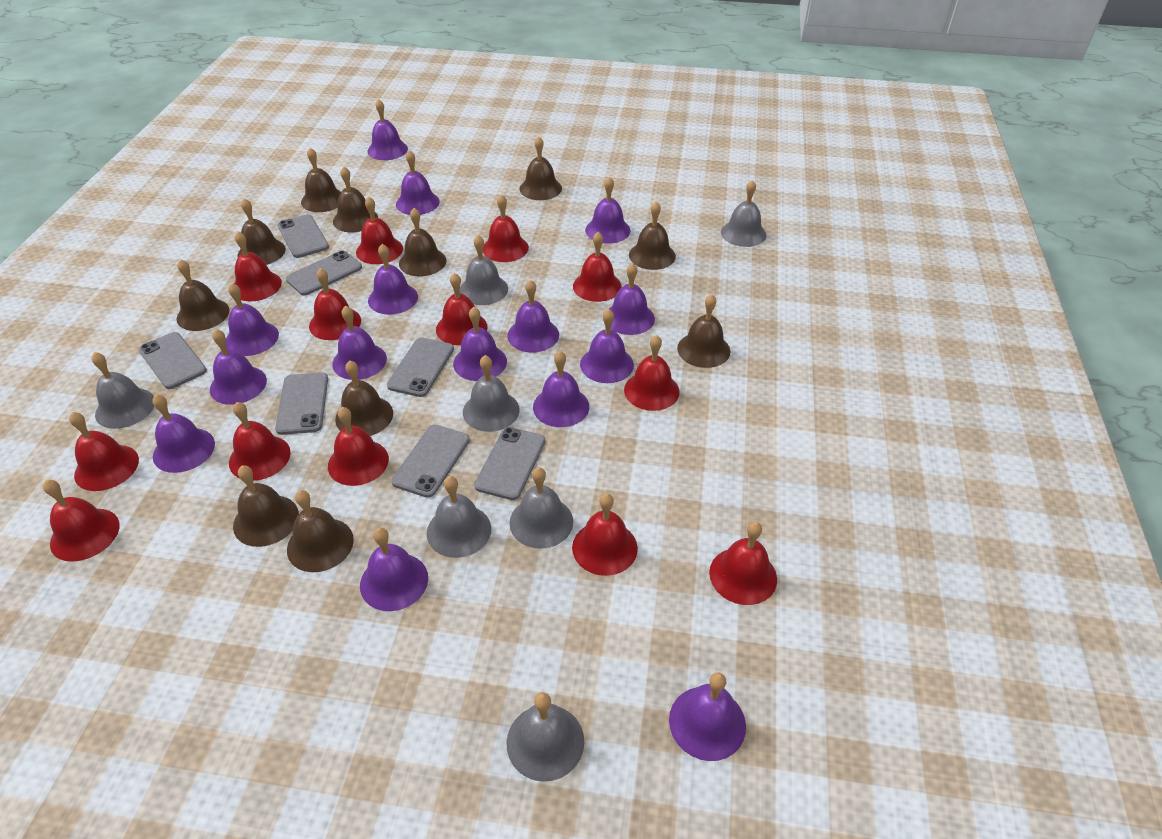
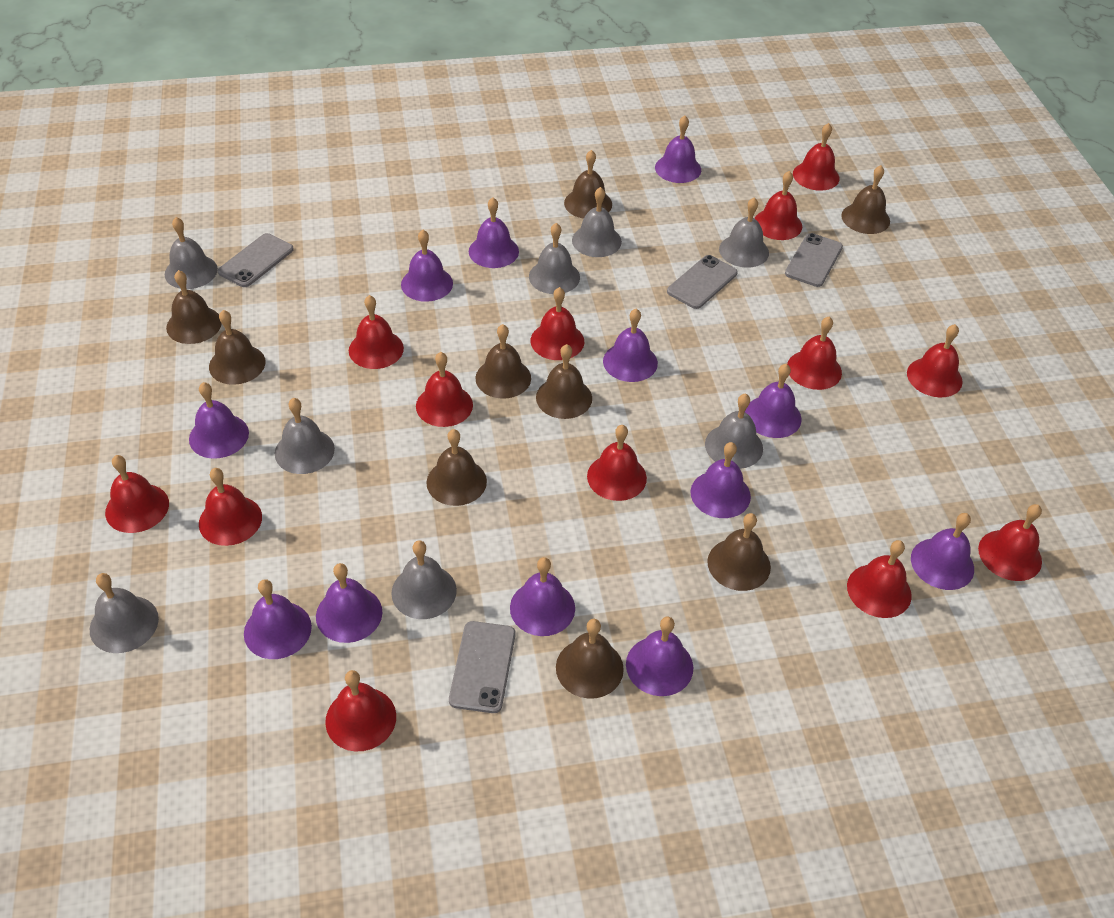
brown bell: 11 -> 9
grey bell: 7 -> 8
grey phone: 7 -> 4
purple bell: 15 -> 12

